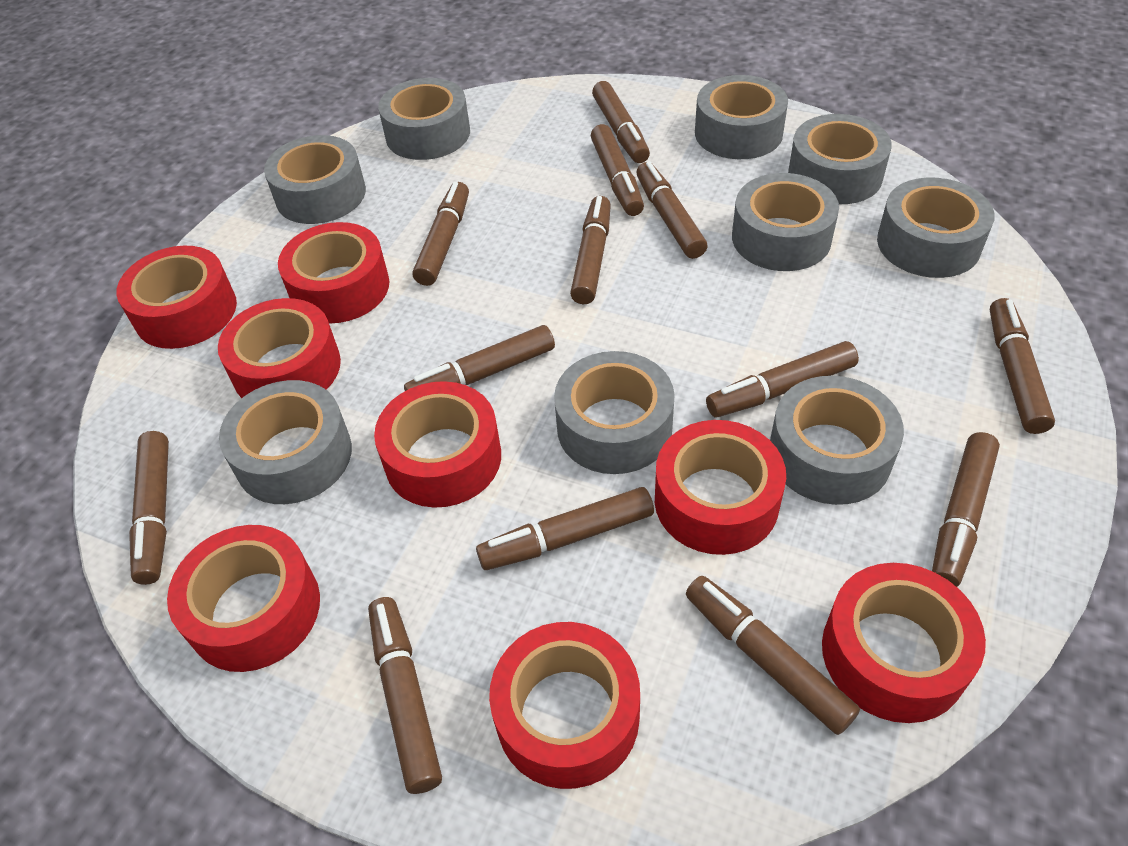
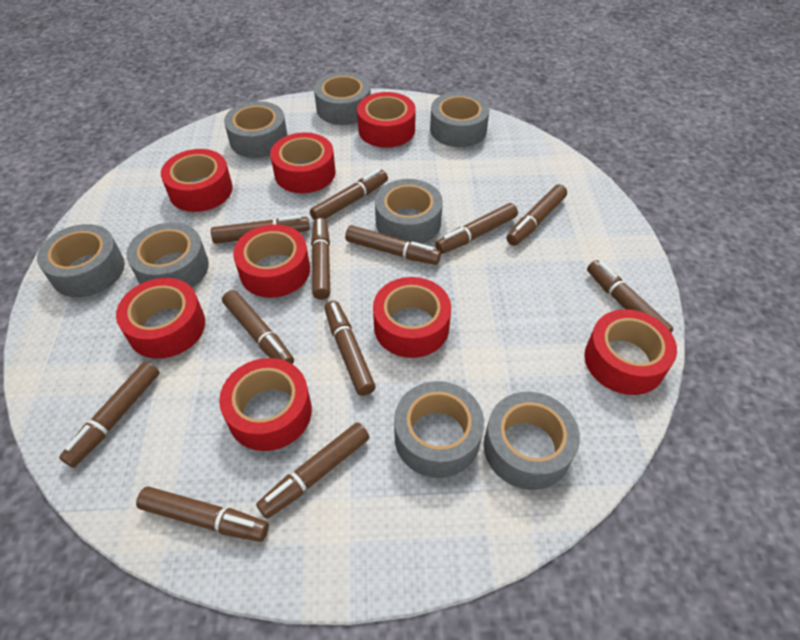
brown marker: 13 -> 12
grey tape: 9 -> 8

